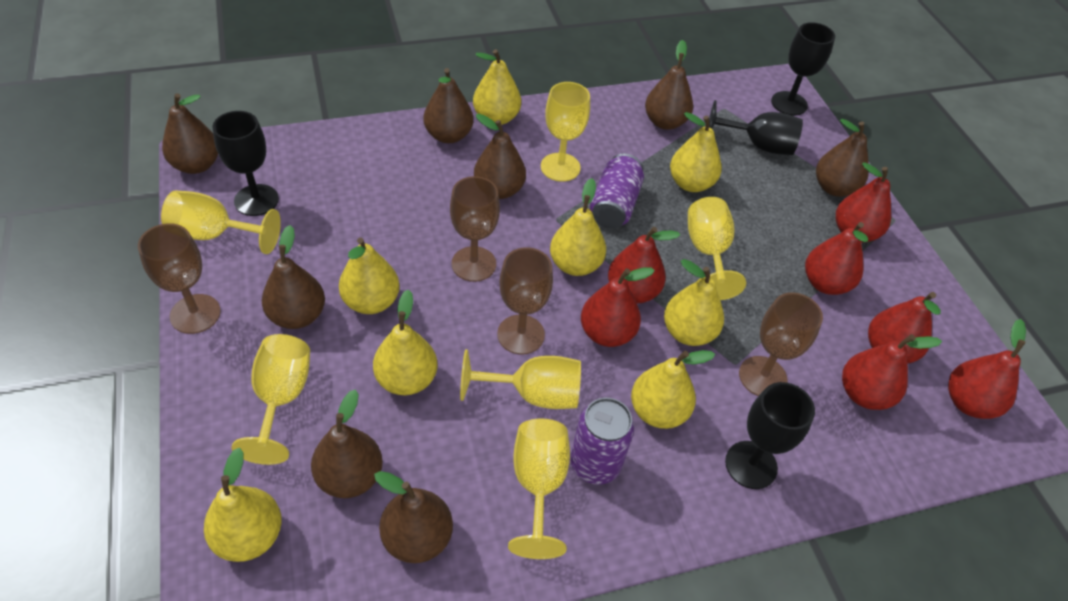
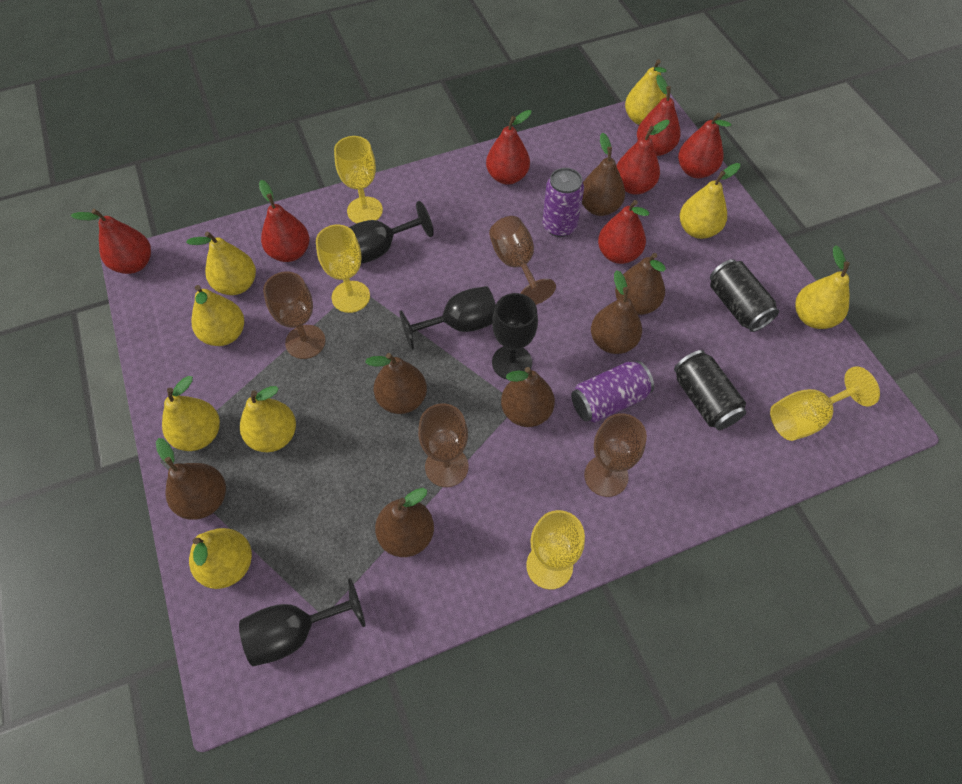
black can: 0 -> 2
brown pear: 8 -> 7
yellow goblet: 6 -> 4

